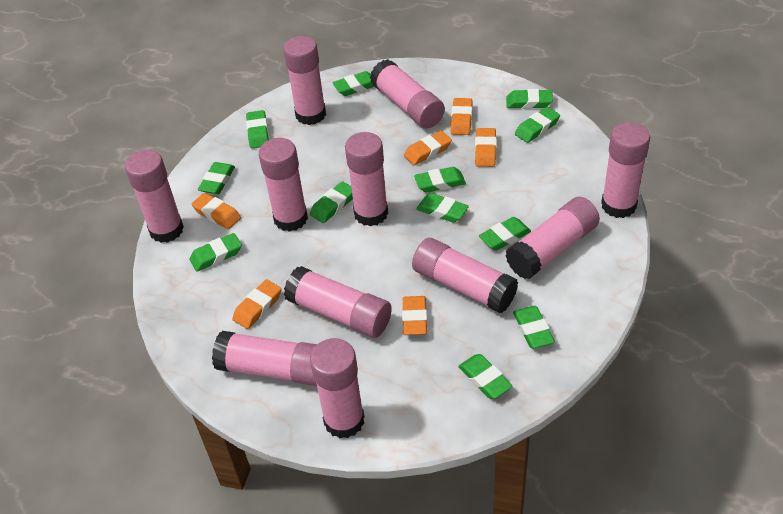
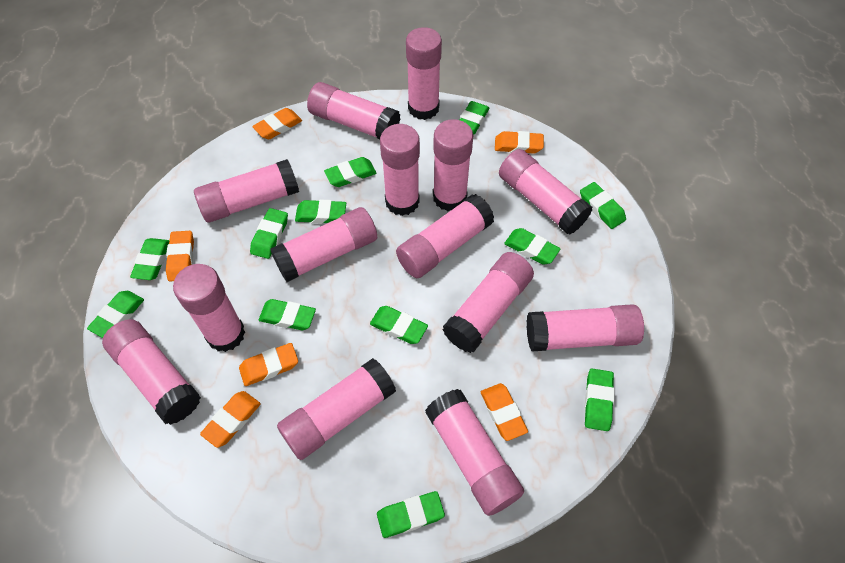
pink glue stick: 11 -> 14

